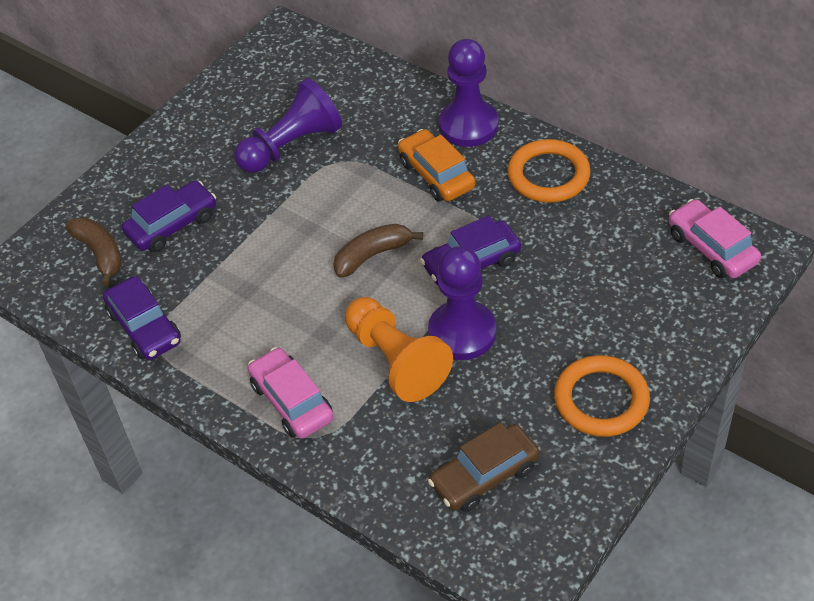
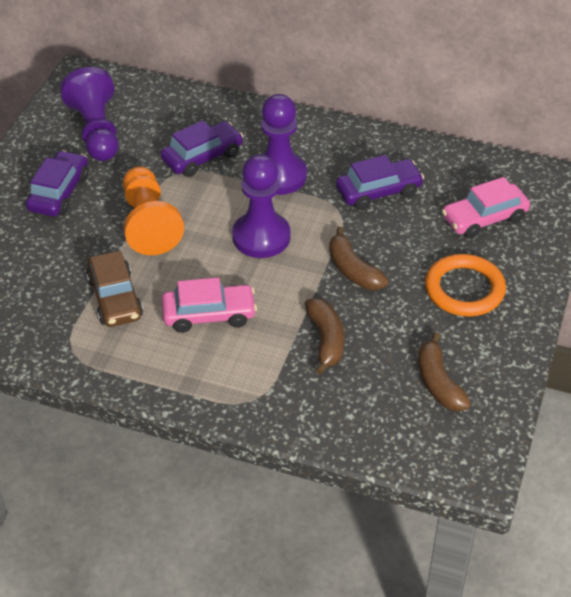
brown banana: 2 -> 3
orange car: 1 -> 0
orange ring: 2 -> 1

